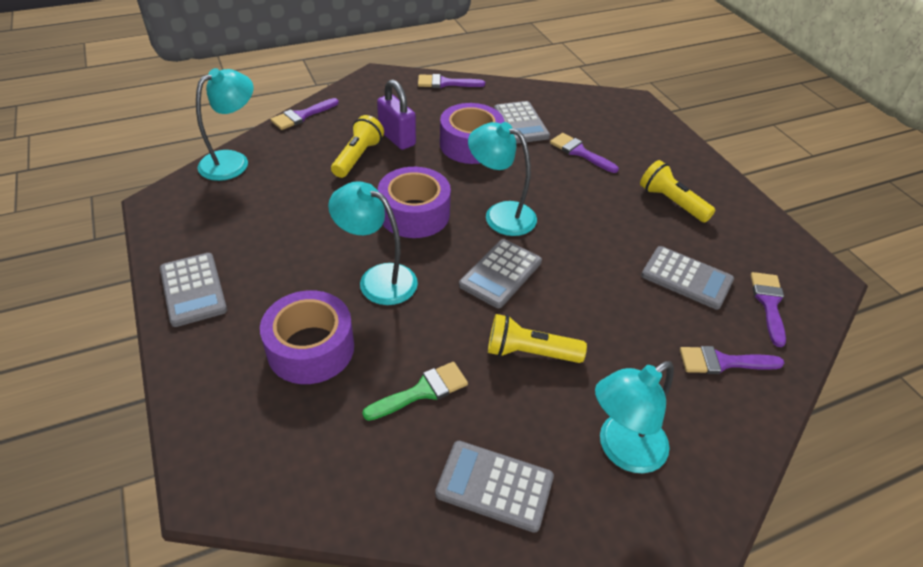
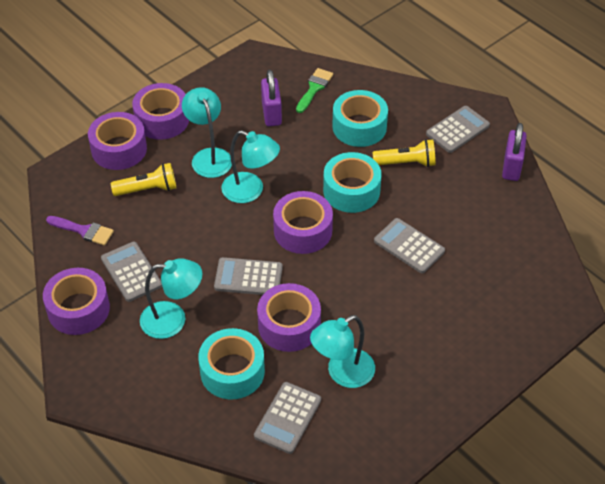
purple brush: 5 -> 1
purple padlock: 1 -> 2
purple tape: 3 -> 5
turquoise tape: 0 -> 3
yellow flashlight: 3 -> 2

